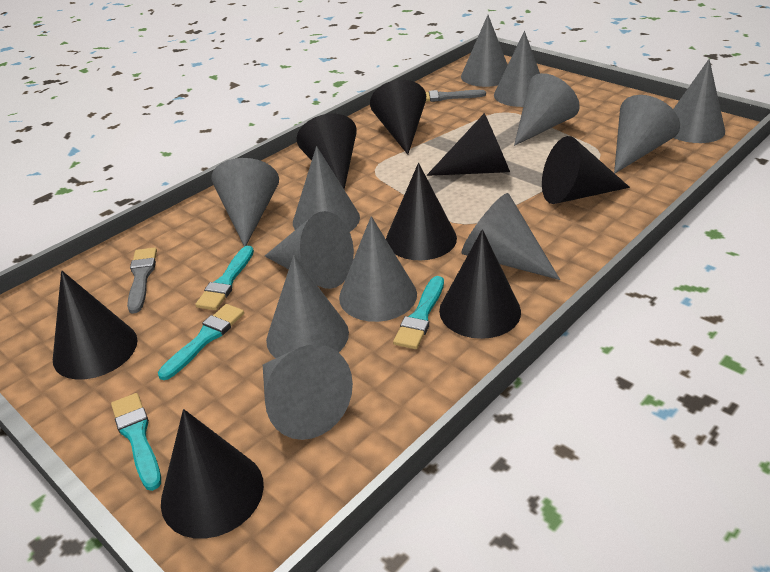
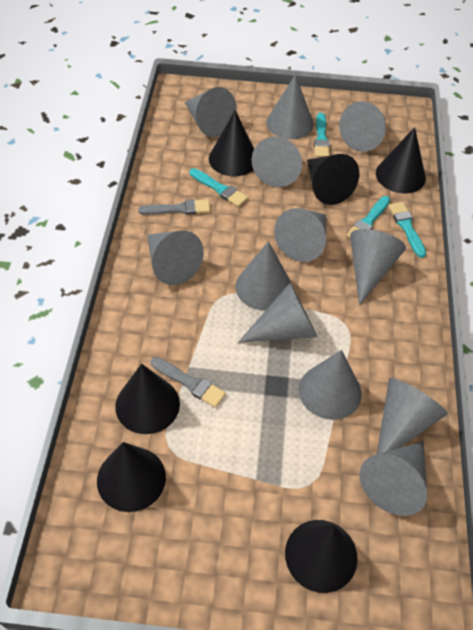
black cone: 8 -> 6

